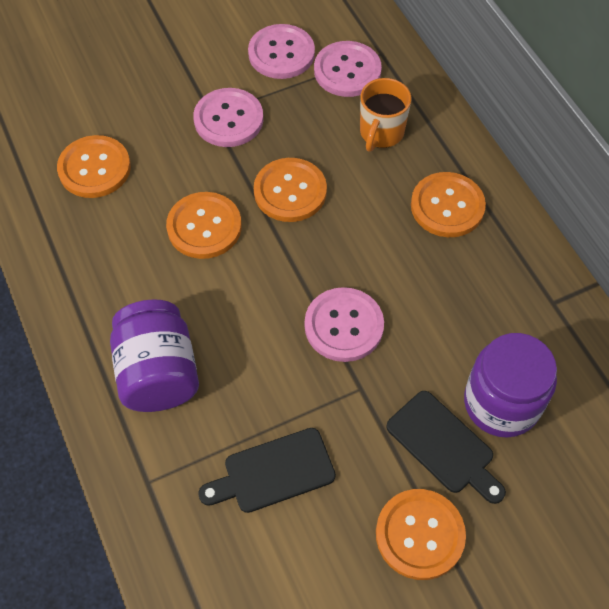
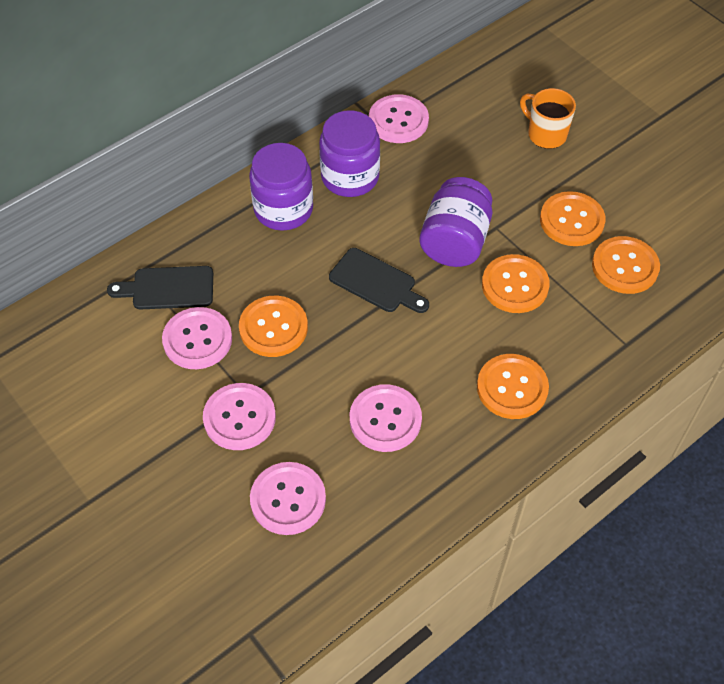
pink button: 4 -> 5
purple jar: 2 -> 3

